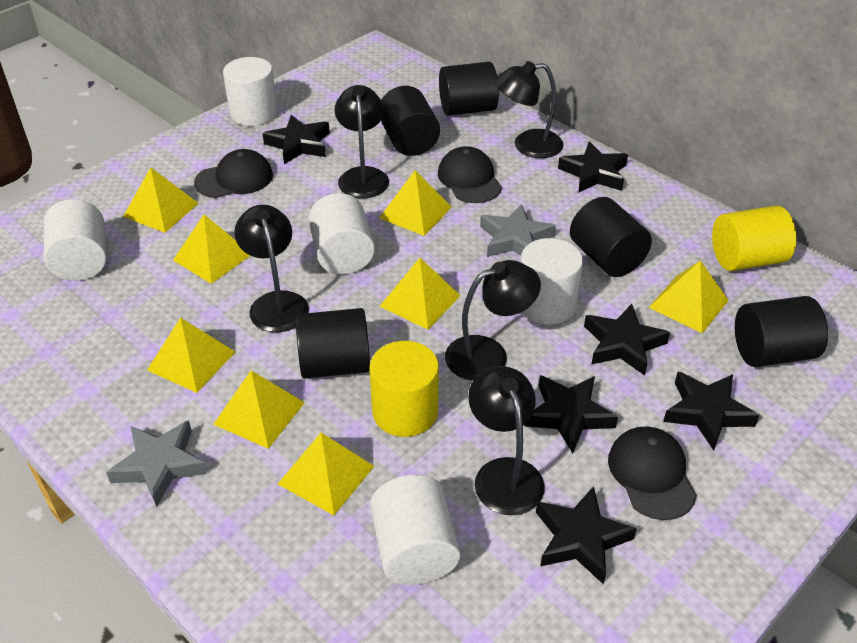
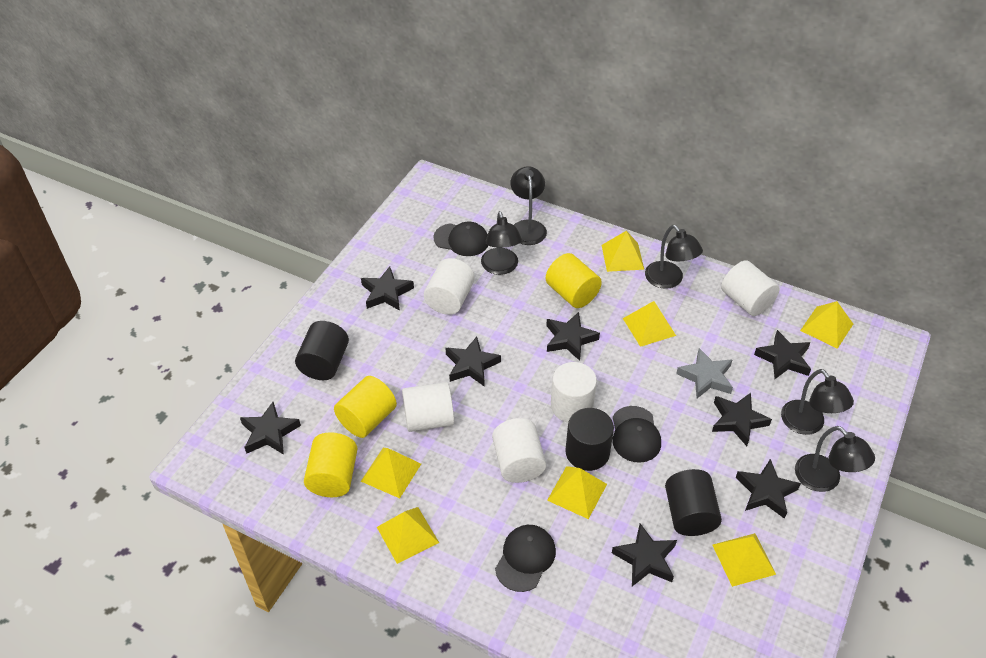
black cylinder: 5 -> 3
black star: 6 -> 8
grey star: 2 -> 1
yellow cylinder: 2 -> 3
yellow pyramid: 8 -> 7

